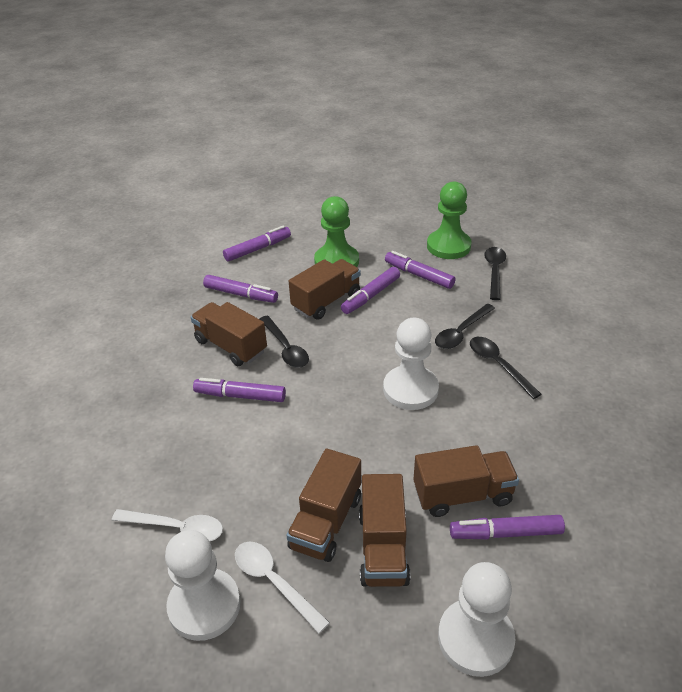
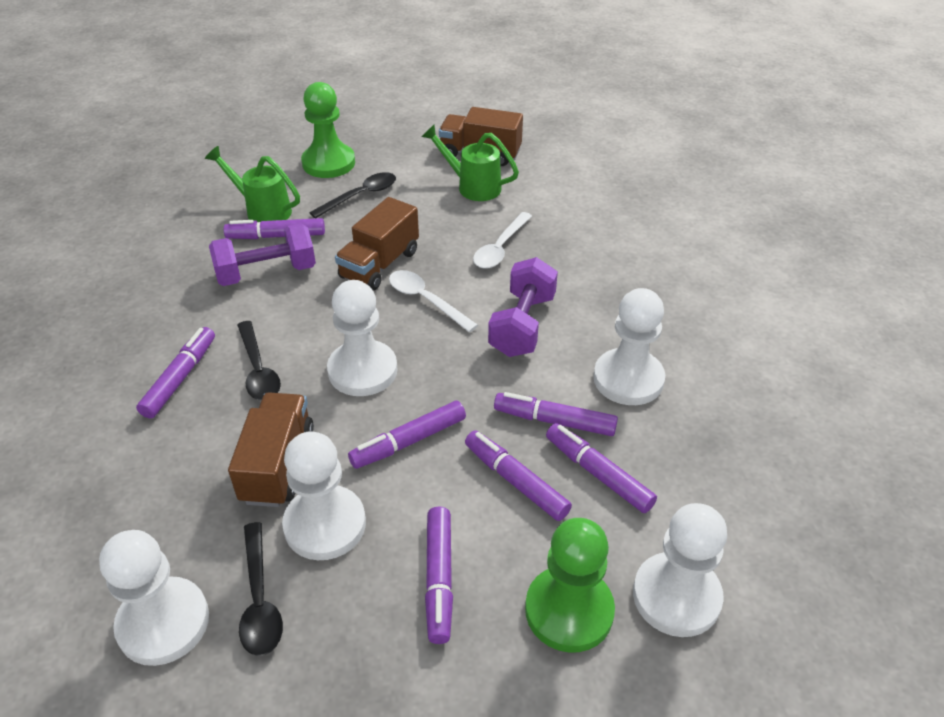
black spoon: 4 -> 3
brown truck: 5 -> 3
green watering can: 0 -> 2
purple dumbbell: 0 -> 2
purple marker: 6 -> 7
white pawn: 3 -> 5

